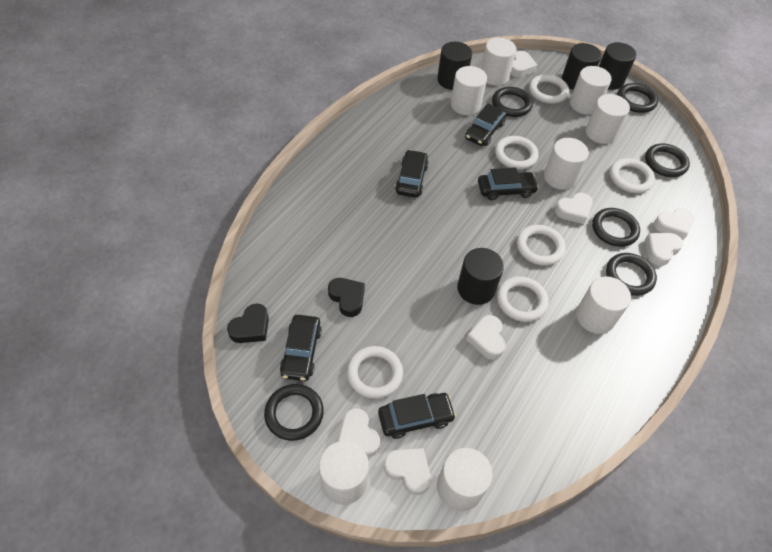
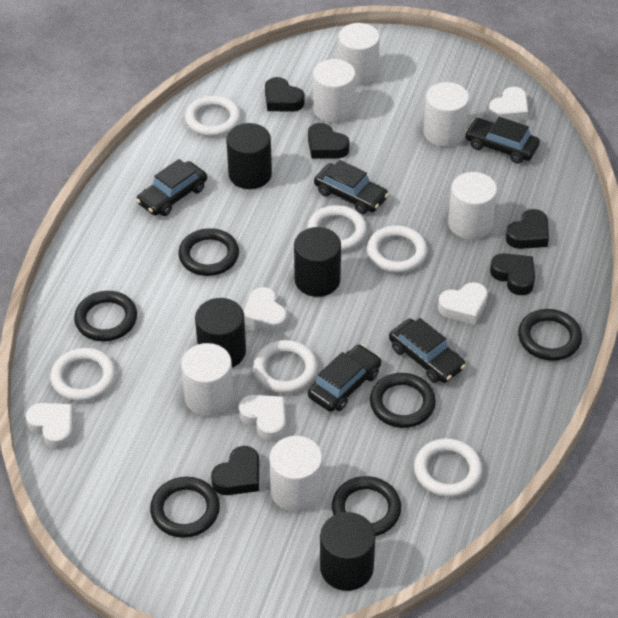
black heart: 2 -> 5
white cylinder: 8 -> 6
white heart: 7 -> 5

